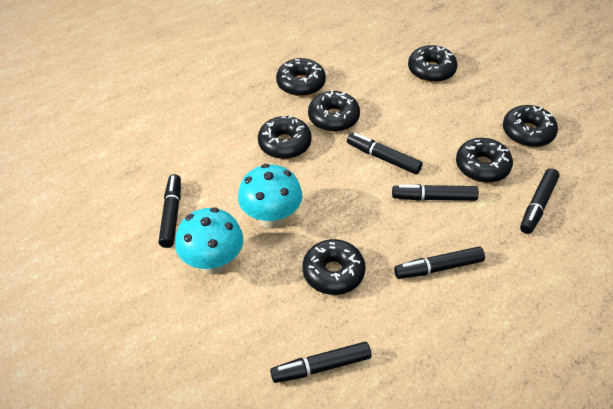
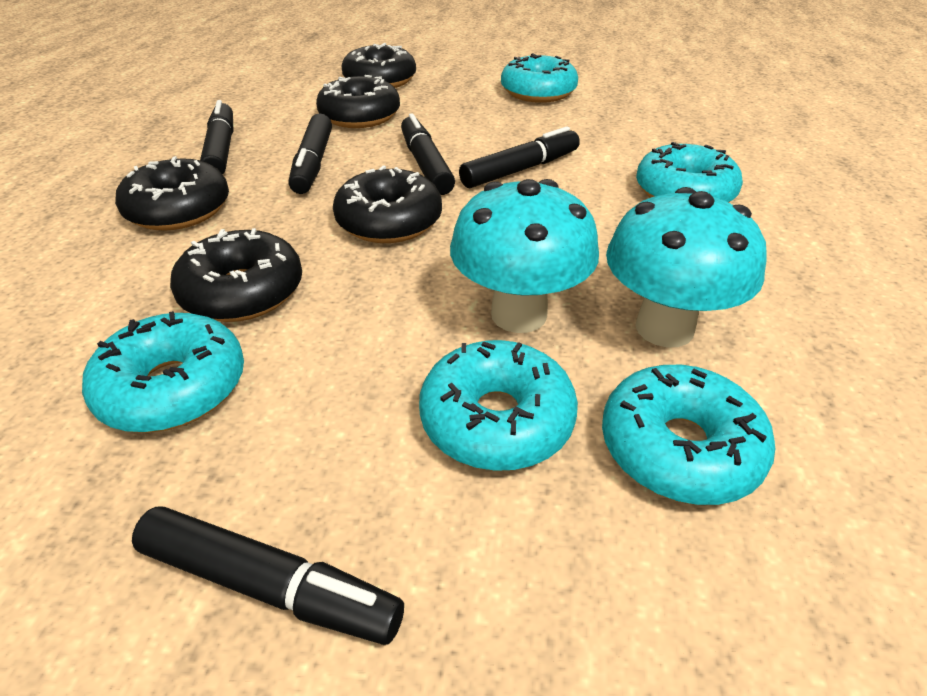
black donut: 7 -> 5
black marker: 6 -> 5
turquoise donut: 0 -> 5

